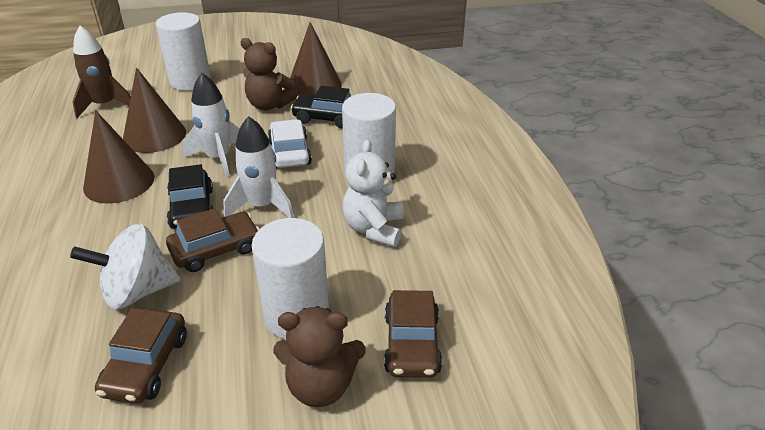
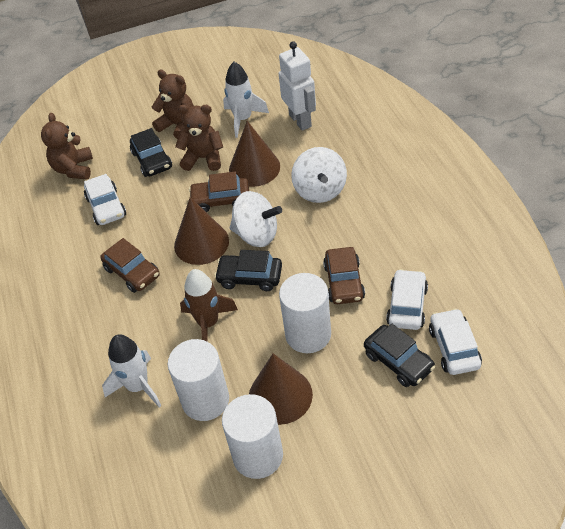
black car: 2 -> 3
brown teddy bear: 2 -> 3
white car: 1 -> 3
white robot: 0 -> 1
white spinning top: 1 -> 2
white teddy bear: 1 -> 0

